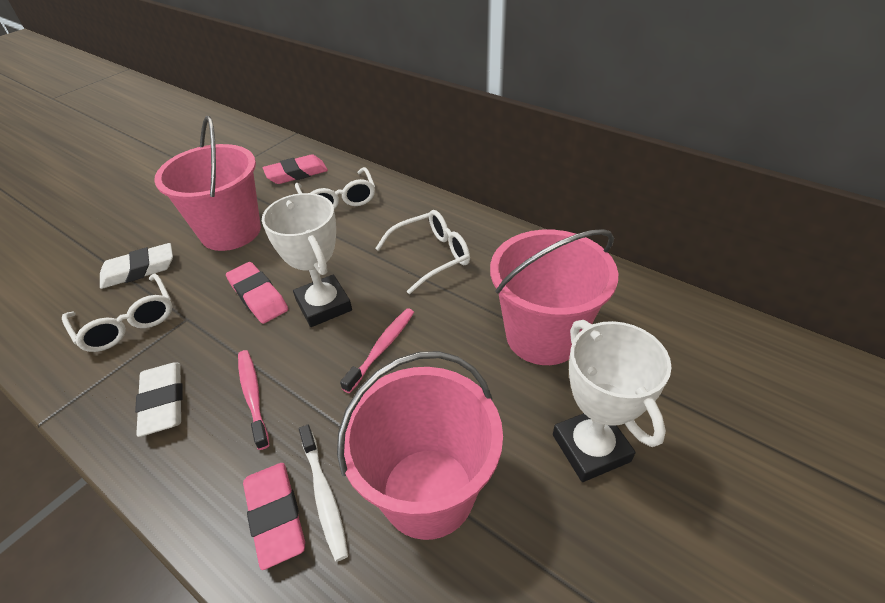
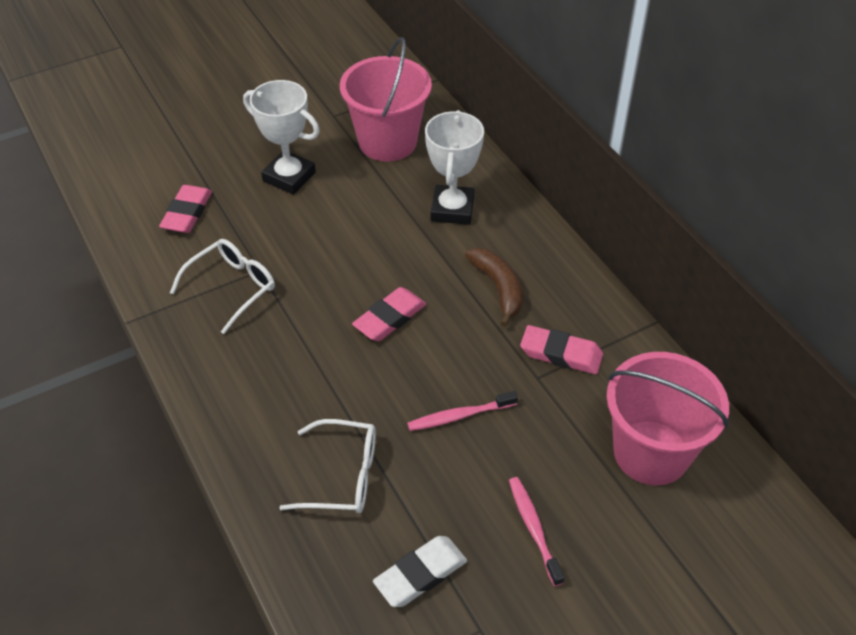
brown banana: 0 -> 1
pink bucket: 3 -> 2
white eraser: 2 -> 1
white glasses: 3 -> 2
white toothbrush: 1 -> 0

